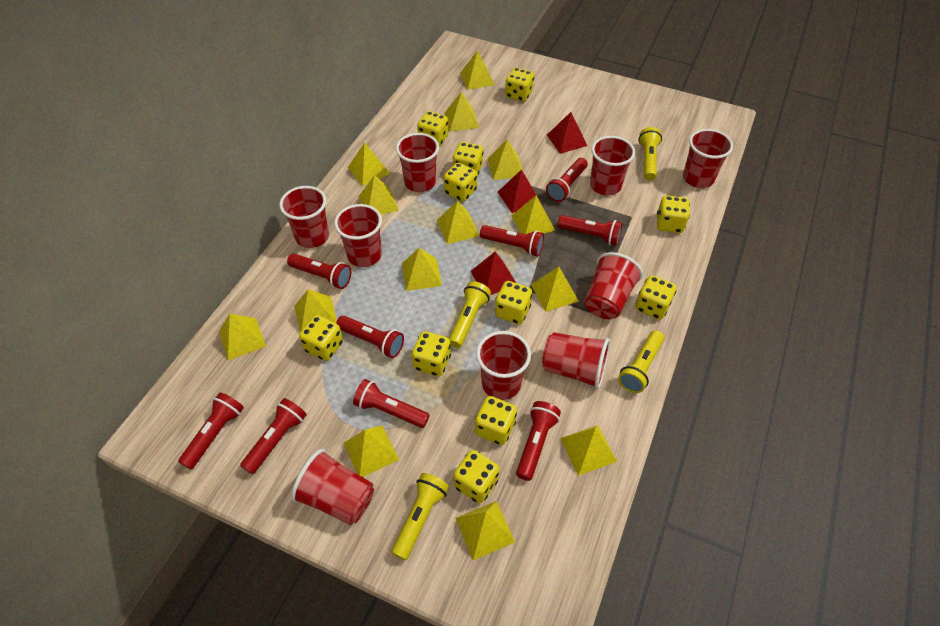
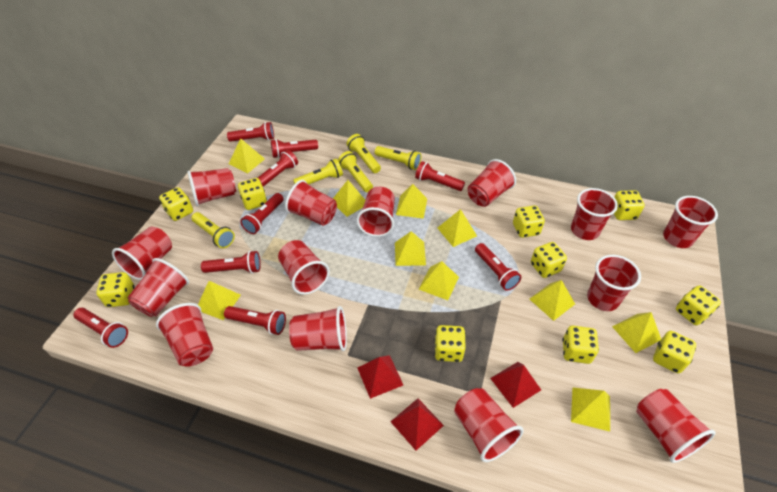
red cup: 9 -> 14
yellow dice: 11 -> 10
yellow flashlight: 4 -> 5
yellow pyramid: 14 -> 10

